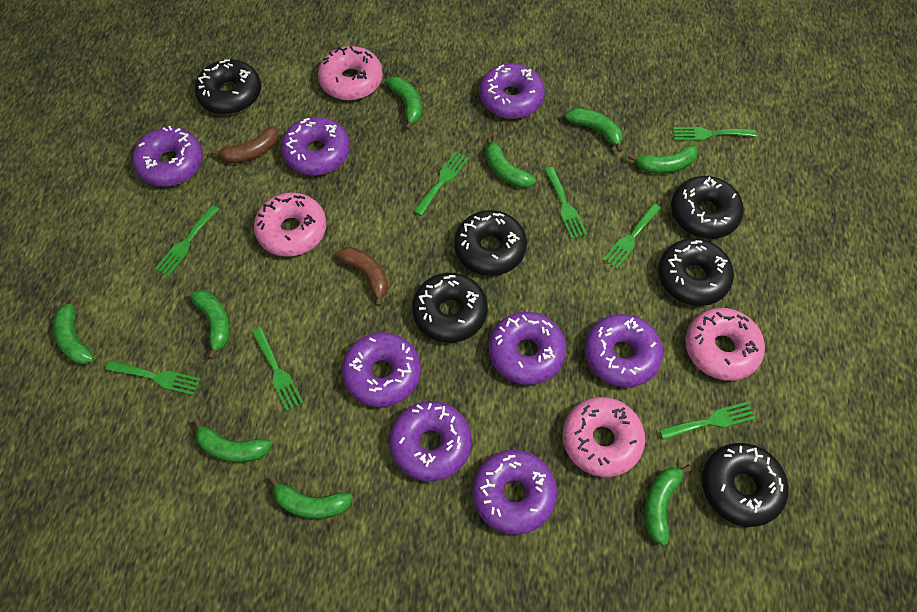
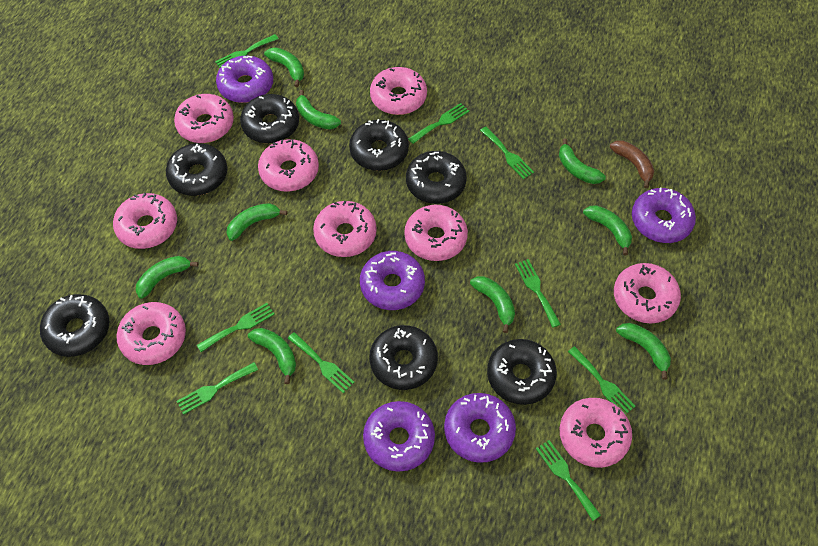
black donut: 6 -> 7
brown banana: 2 -> 1
green fork: 8 -> 9
pink donut: 4 -> 9
purple donut: 8 -> 5

